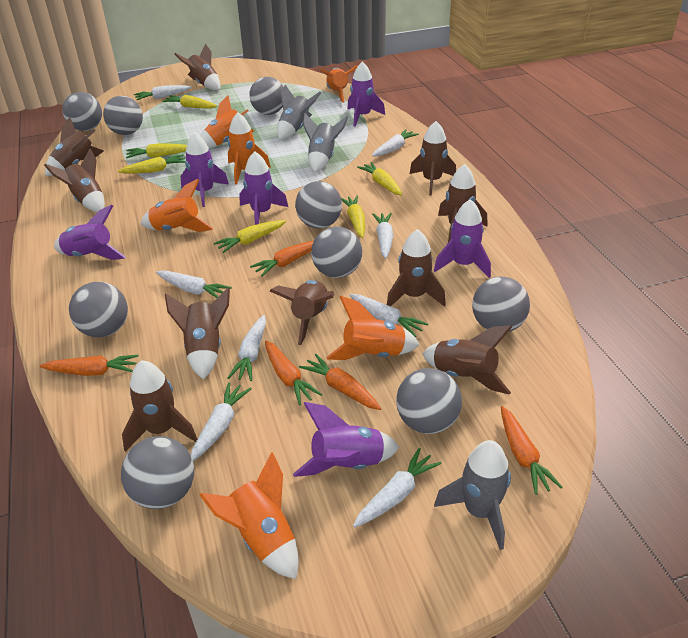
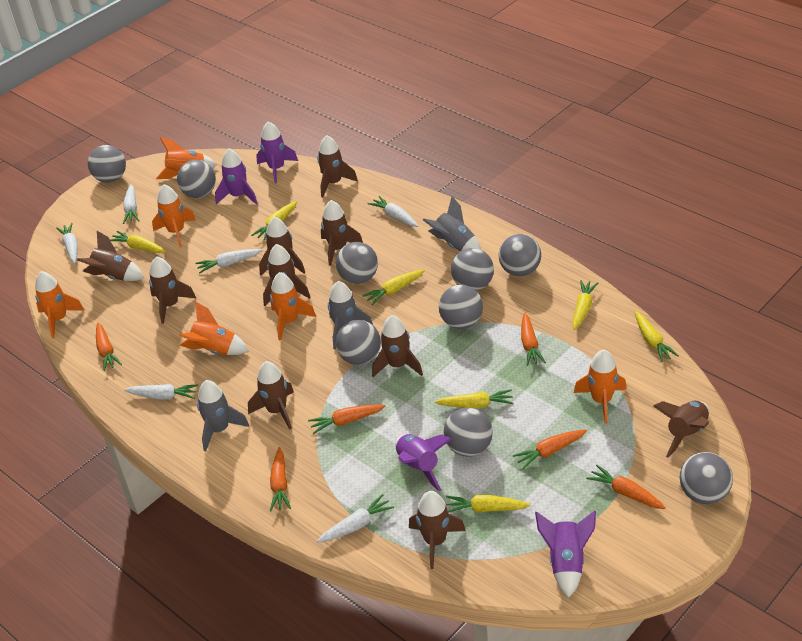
orange carrot: 5 -> 6
purple rocket: 6 -> 4
white carrot: 8 -> 6
yellow carrot: 6 -> 7

